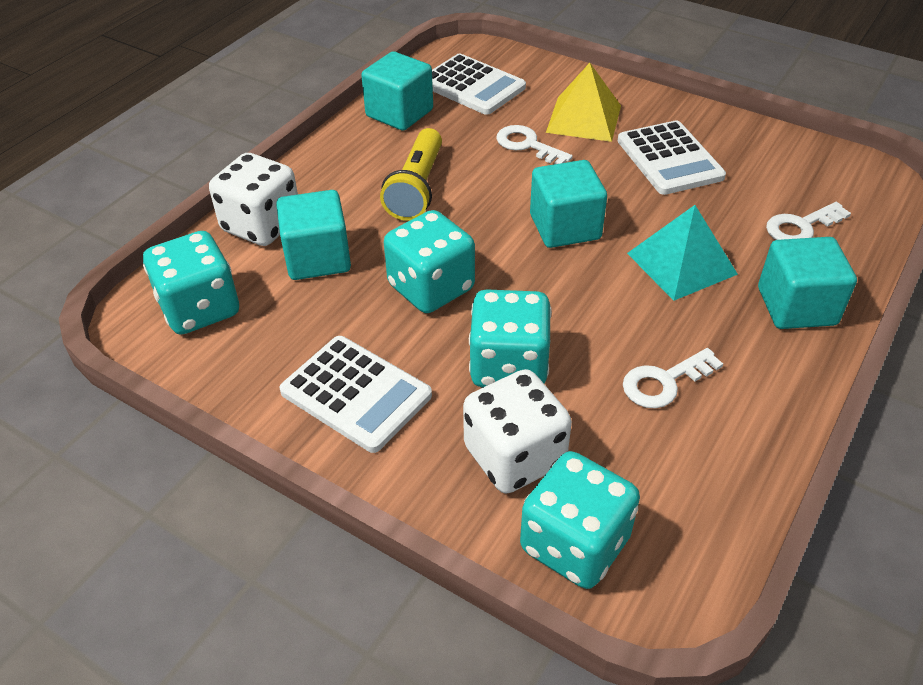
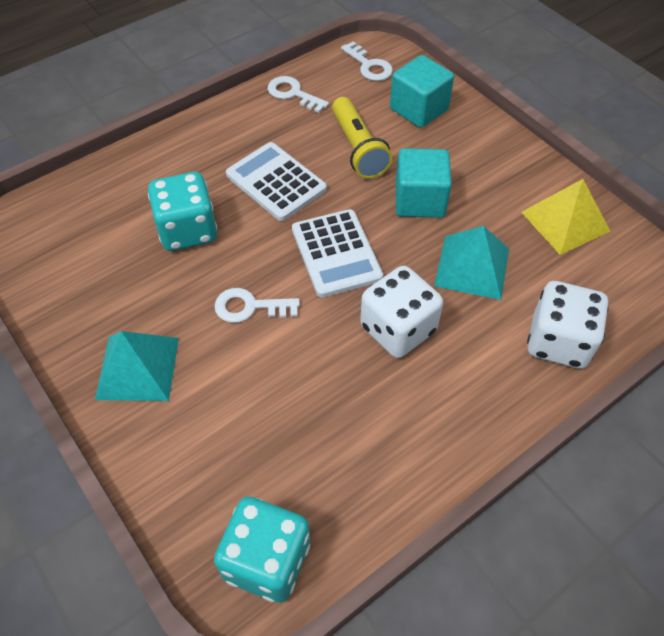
turquoise cube: 4 -> 2
turquoise dice: 4 -> 2
turquoise pyramid: 1 -> 2
white calculator: 3 -> 2

